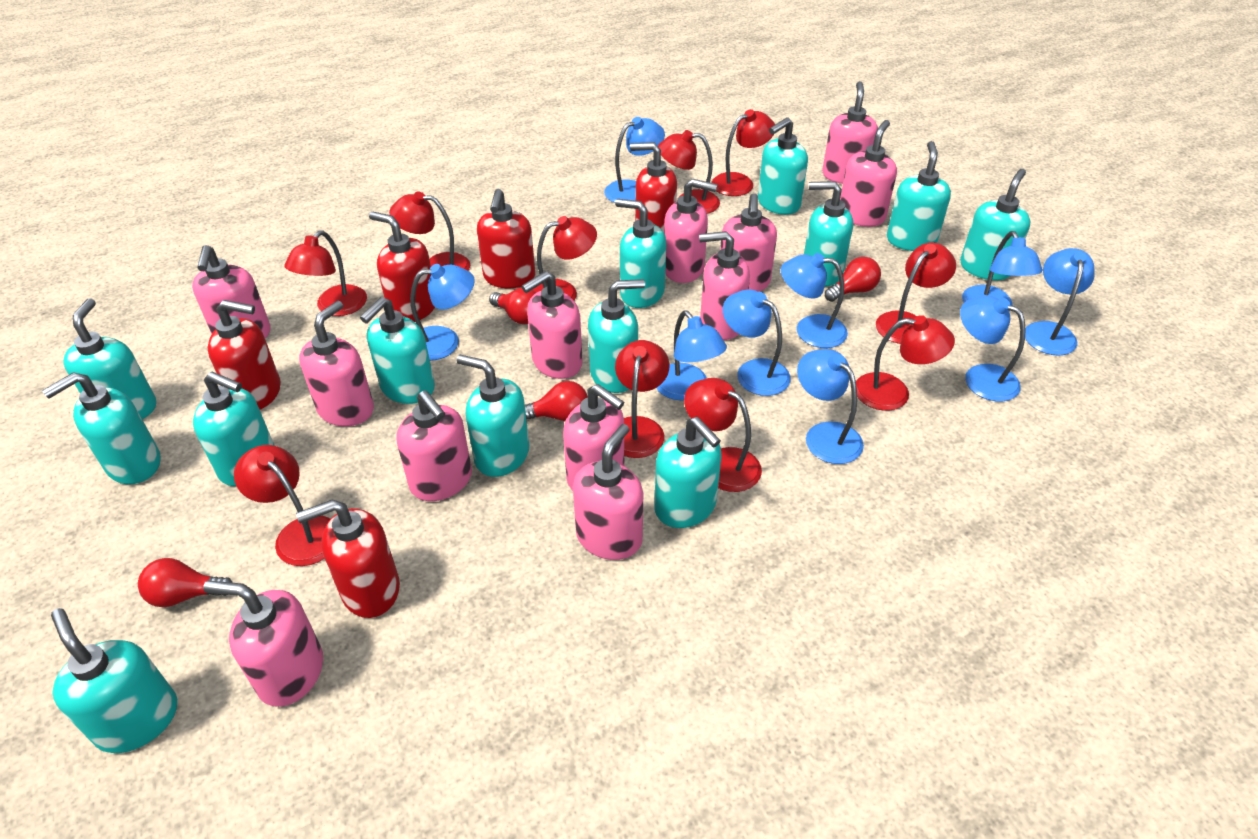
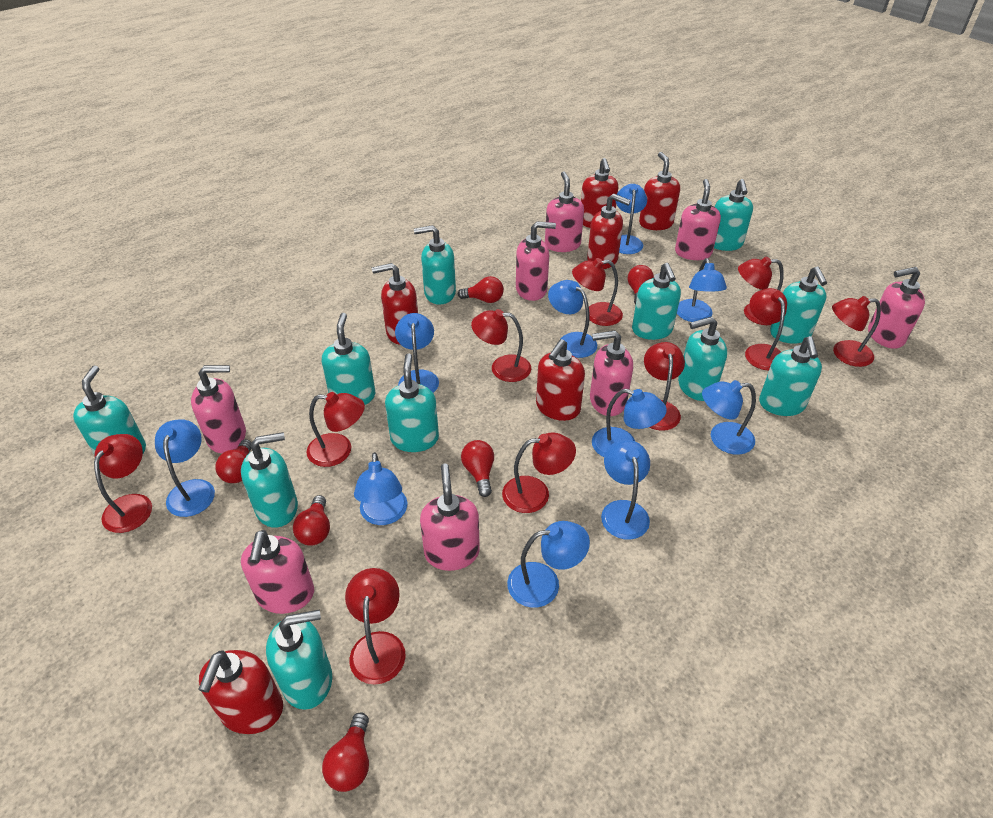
blue lamp: 9 -> 10
pink soap dispenser: 12 -> 8
red light bulb: 4 -> 6
red soap dispenser: 5 -> 6
turquoise soap dispenser: 13 -> 11

